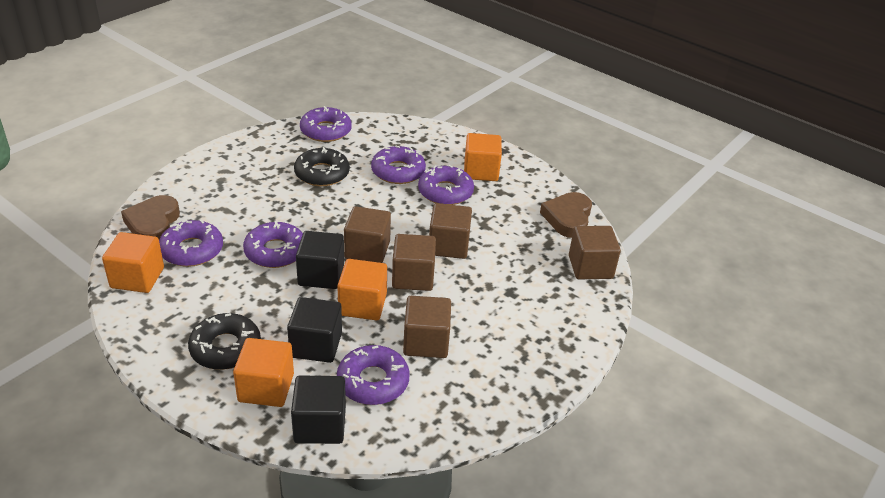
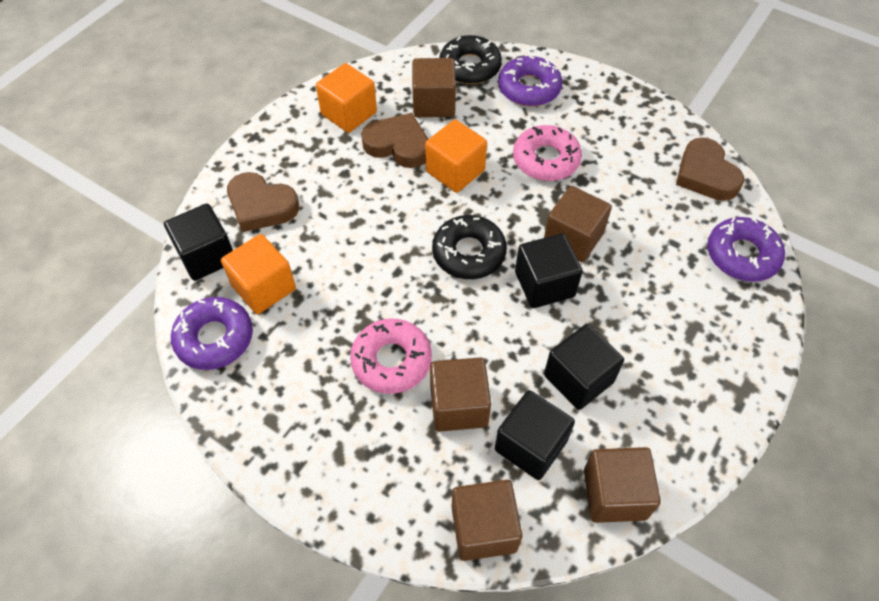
black cube: 3 -> 4
brown heart: 2 -> 3
orange cube: 4 -> 3
pink donut: 0 -> 2
purple donut: 6 -> 3

